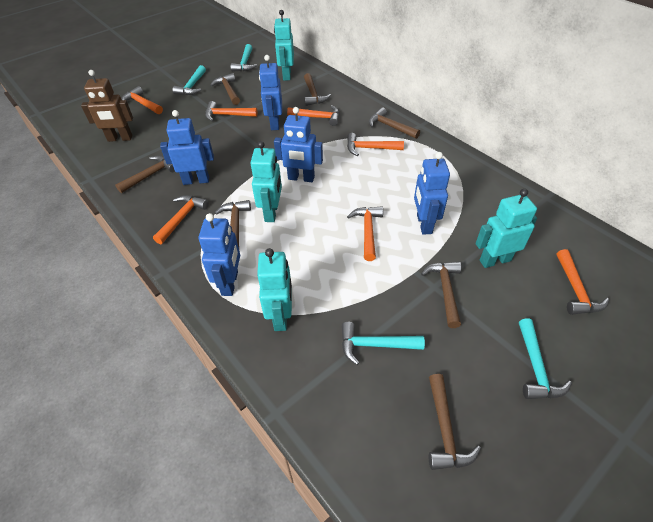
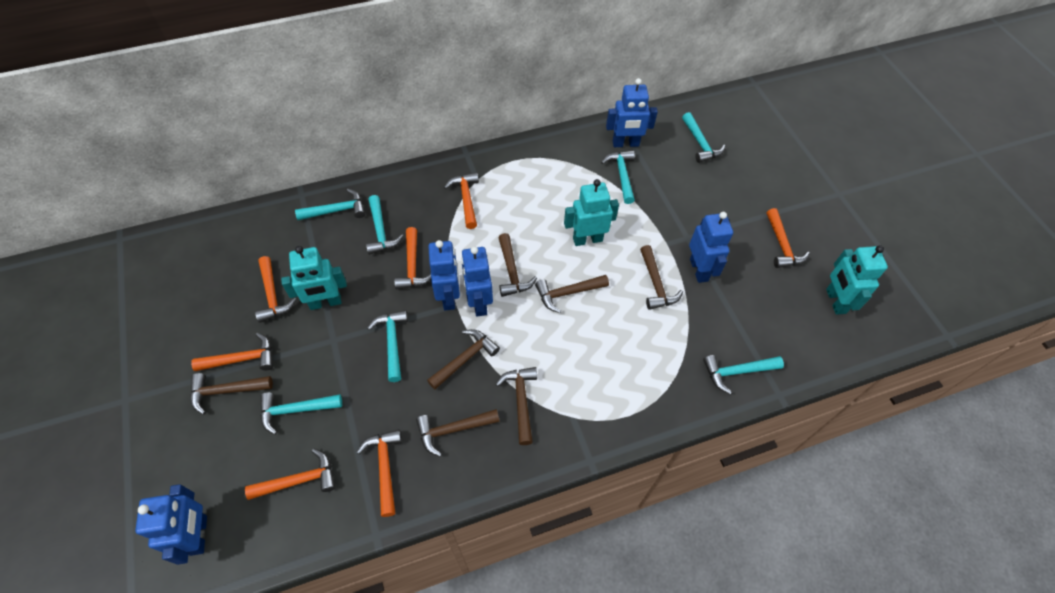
brown robot: 1 -> 0
turquoise hammer: 4 -> 7
turquoise robot: 4 -> 3

